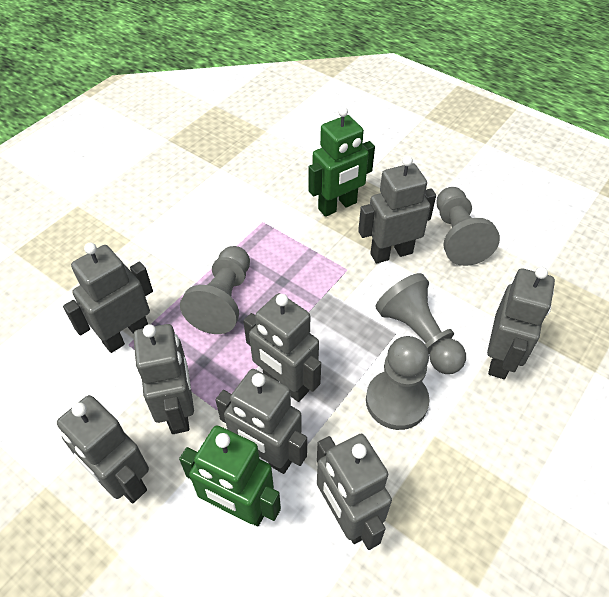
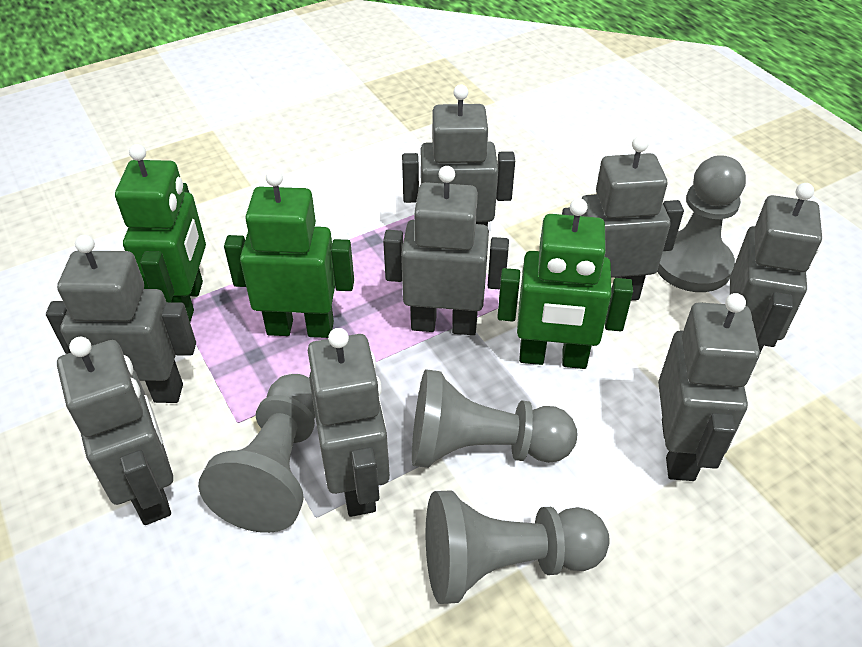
green robot: 2 -> 3

